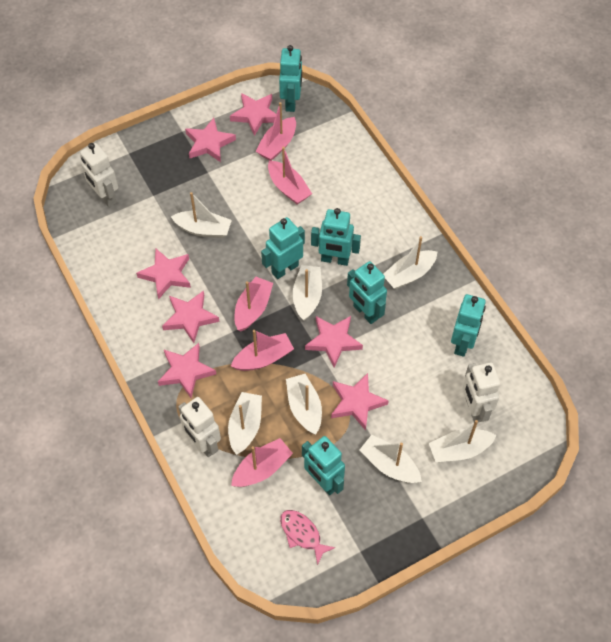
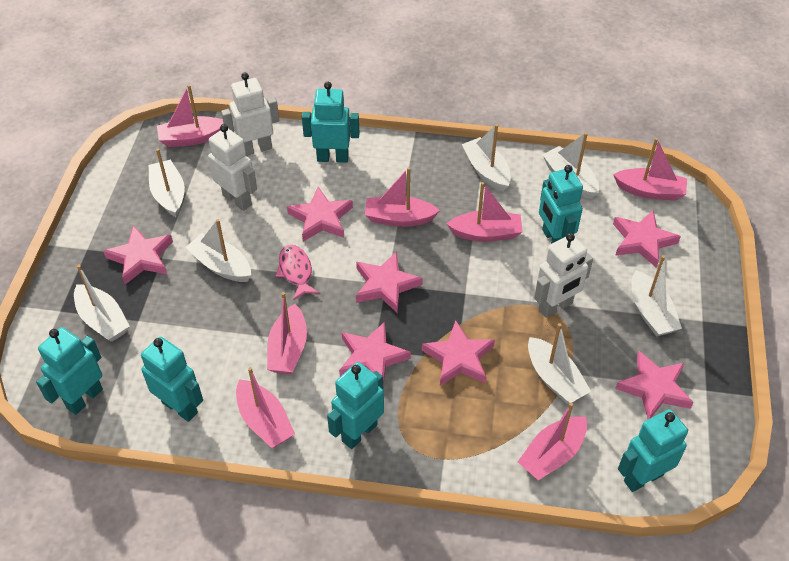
pink boat: 5 -> 7

